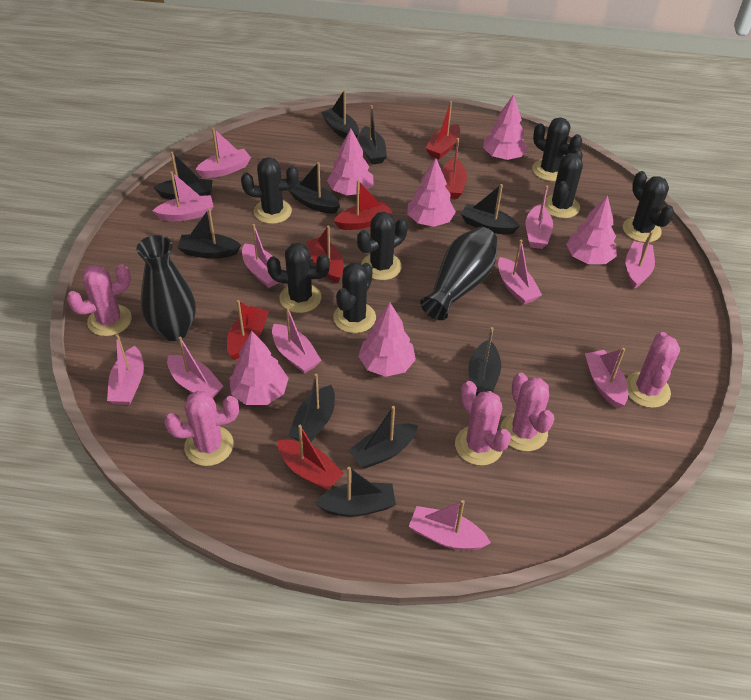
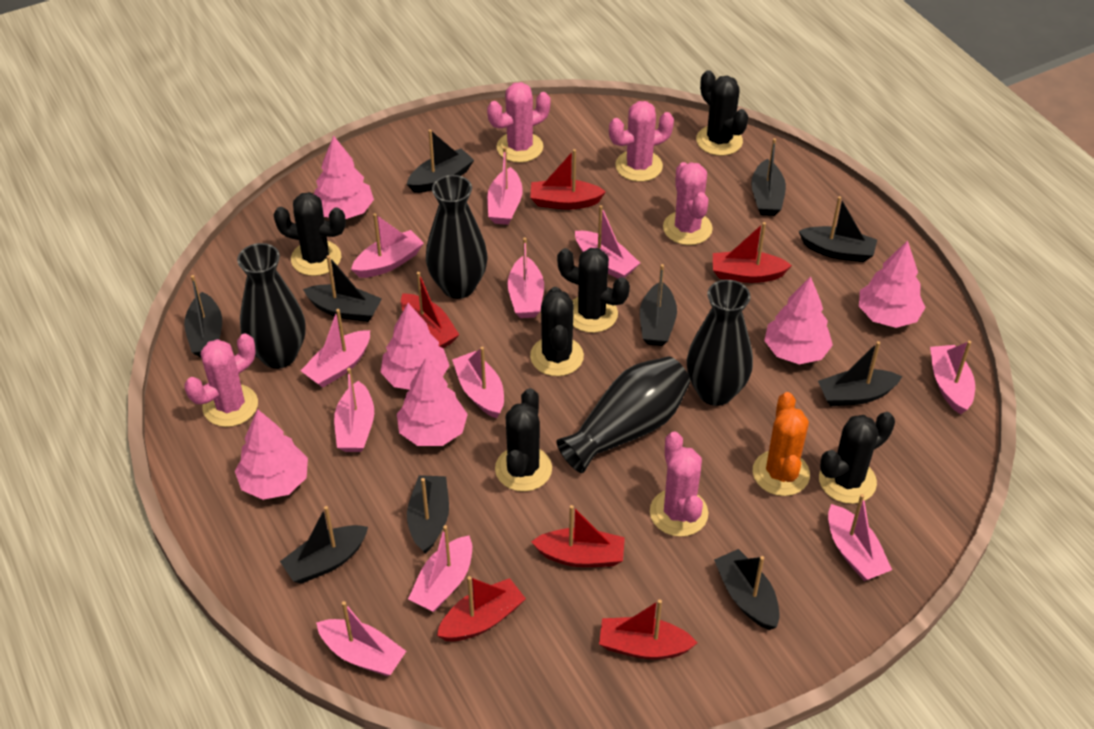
black cactus: 7 -> 6
black vase: 2 -> 4
orange cactus: 0 -> 1

